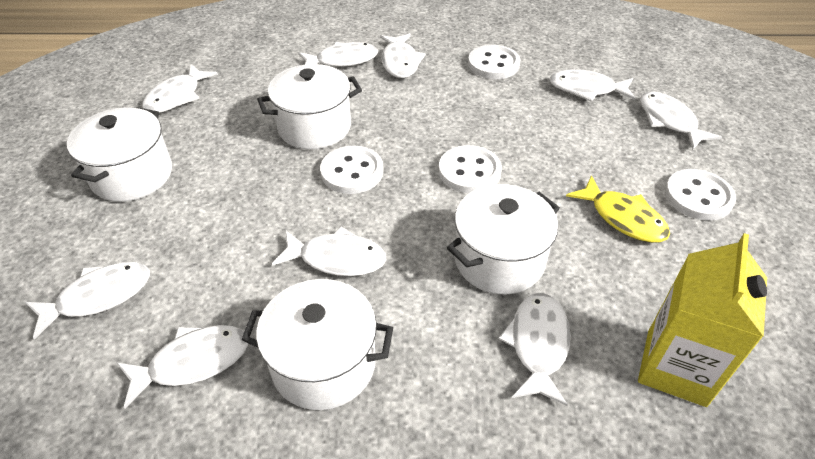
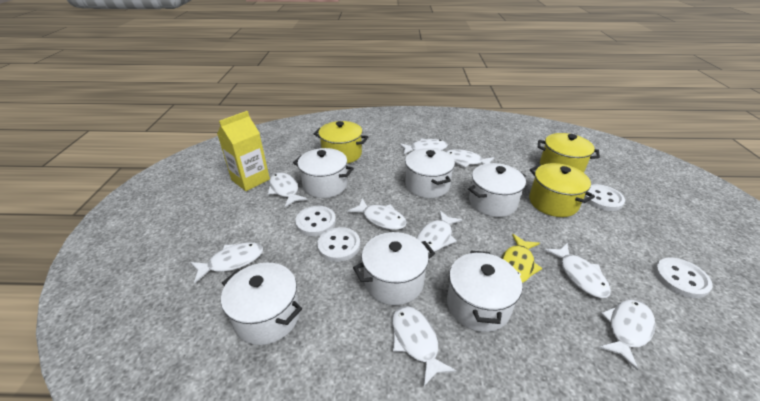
white pot: 4 -> 6
yellow pot: 0 -> 3

